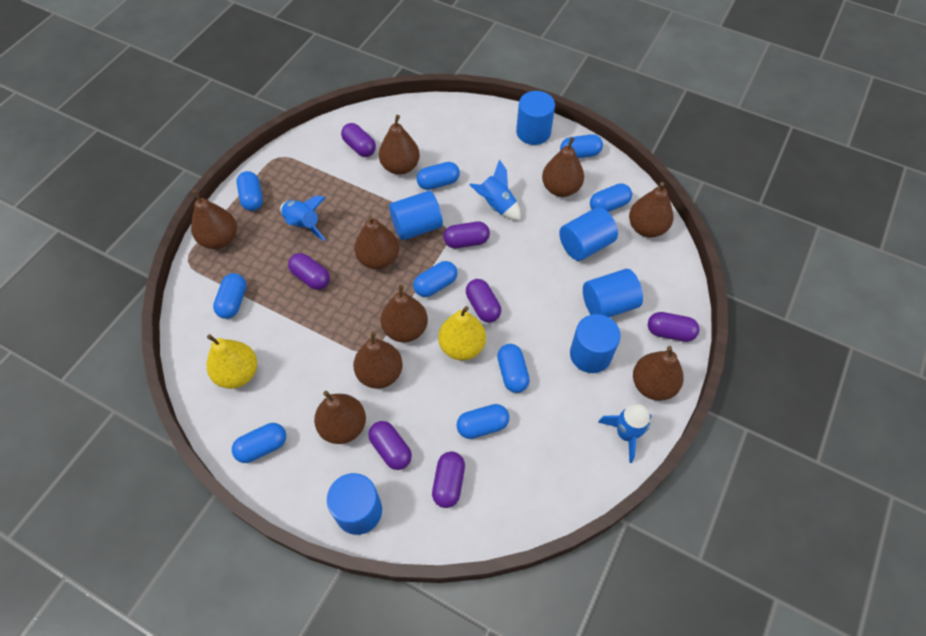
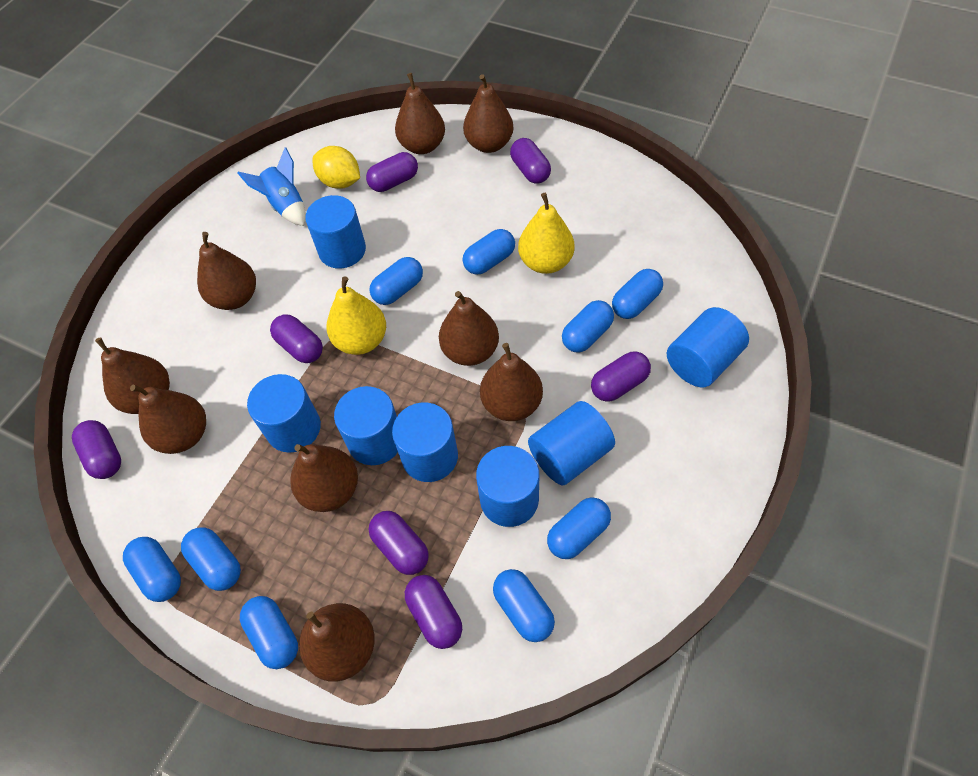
blue cylinder: 6 -> 7
blue rocket: 3 -> 1
yellow lemon: 0 -> 1

